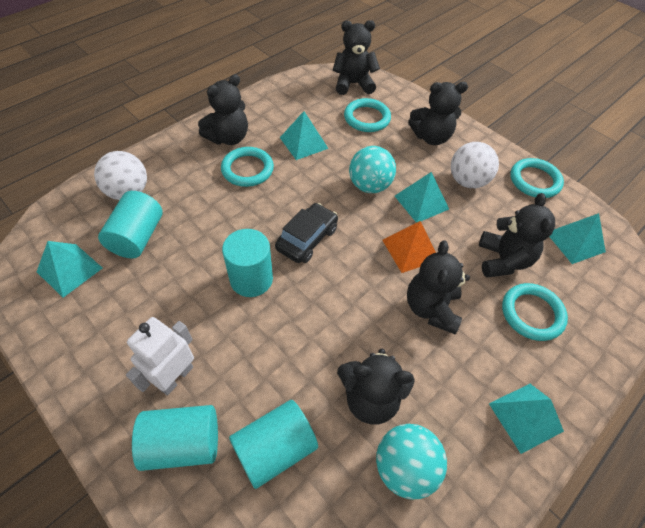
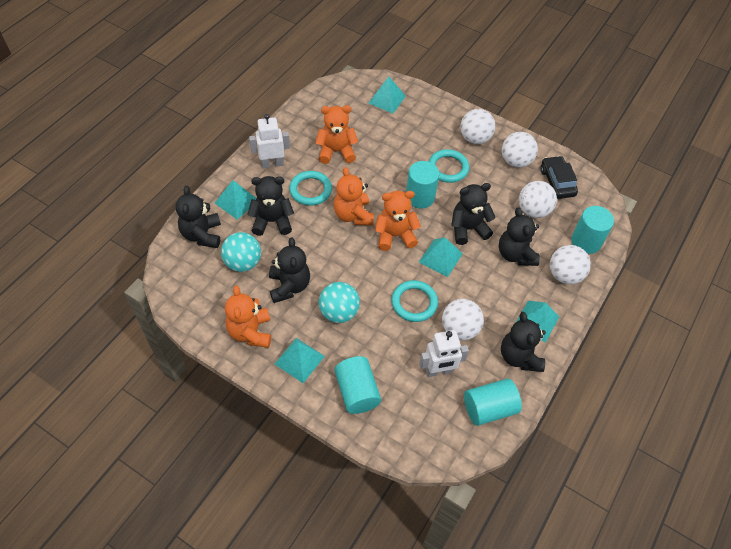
orange pyramid: 1 -> 0
orange teddy bear: 0 -> 4
turquoise ring: 4 -> 3
white ball: 2 -> 5
white robot: 1 -> 2

